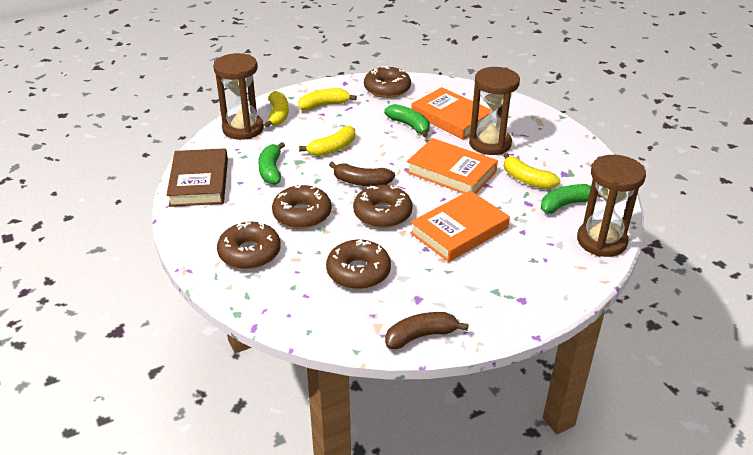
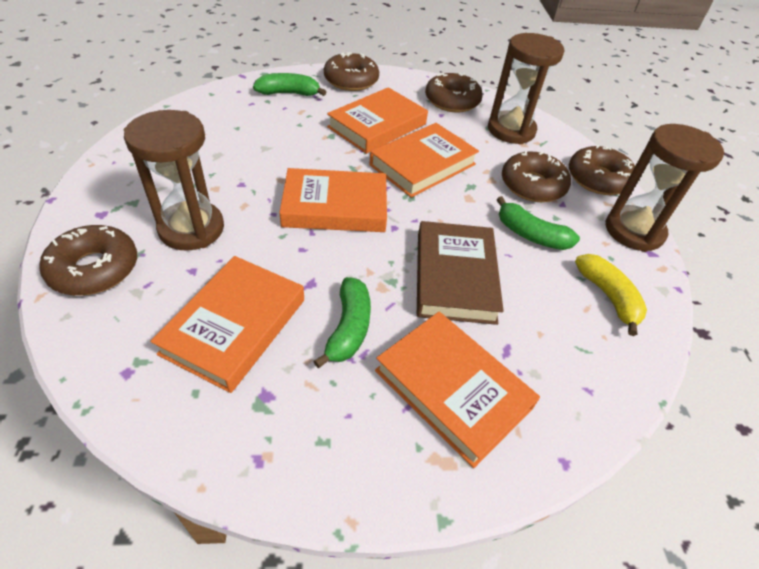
brown banana: 2 -> 0
orange book: 3 -> 5
yellow banana: 4 -> 1

